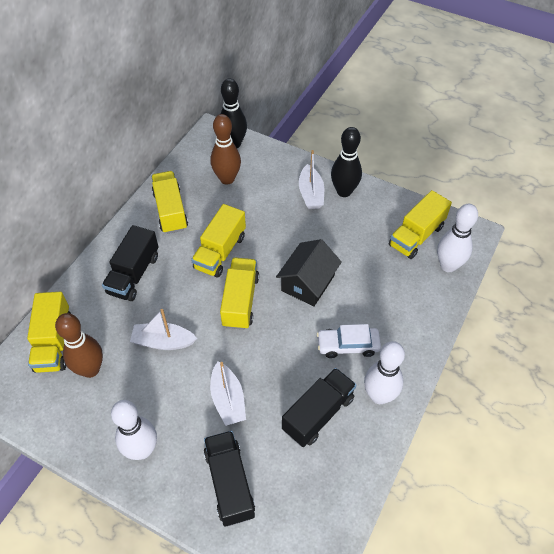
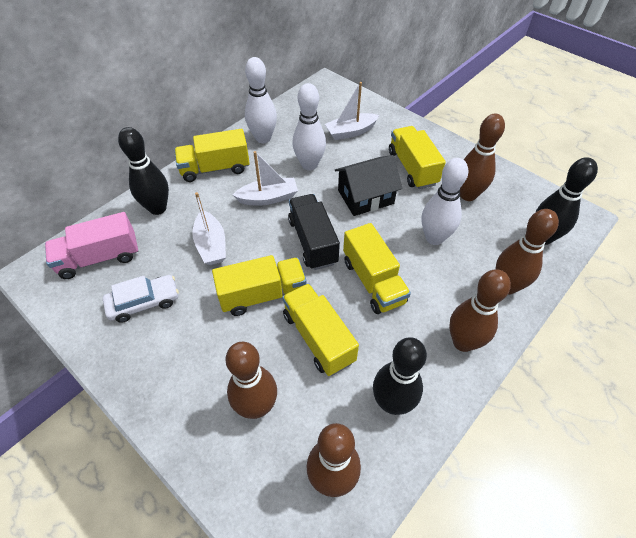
black bowling pin: 2 -> 3
black truck: 3 -> 1
brown bowling pin: 2 -> 5
pink truck: 0 -> 1

